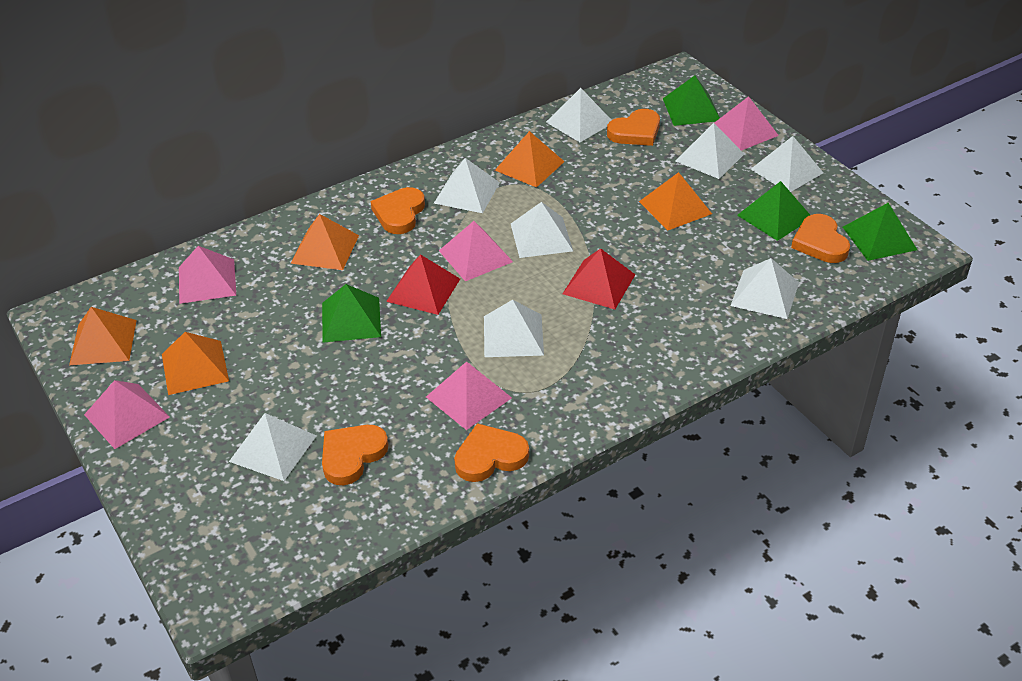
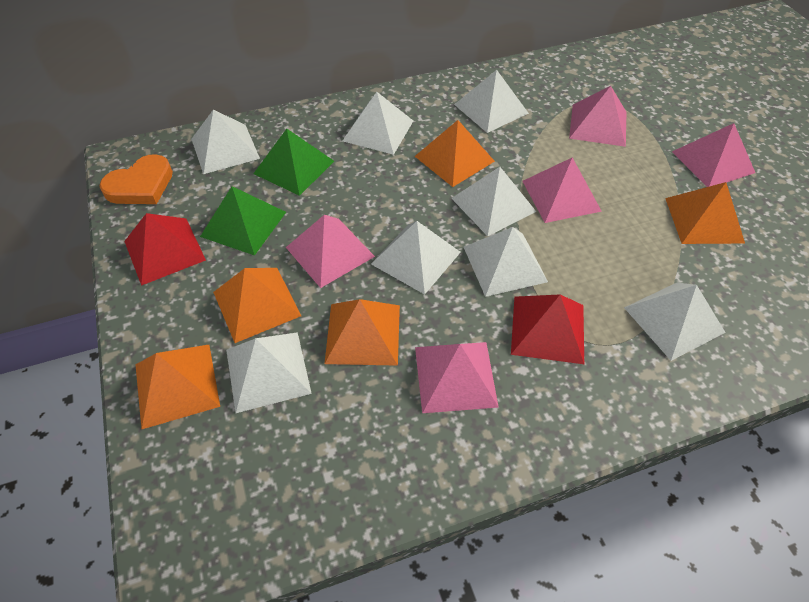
green pyramid: 4 -> 2
orange heart: 5 -> 1

